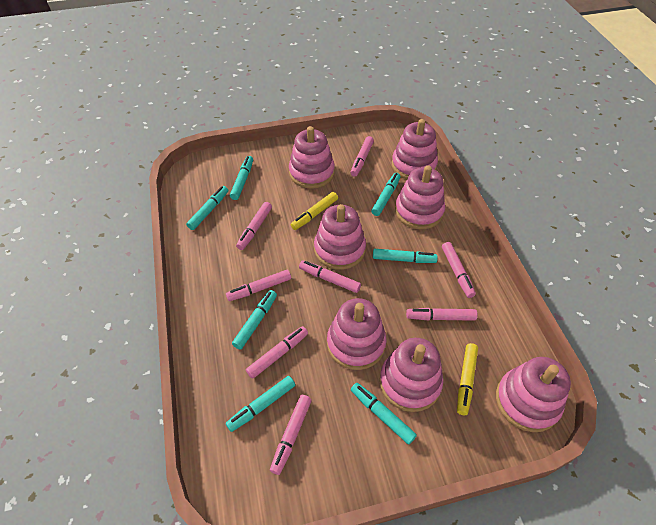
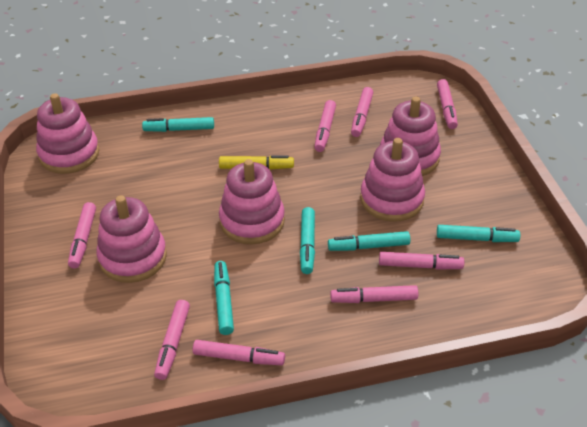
pink stacking toy: 7 -> 5
turquoise marker: 7 -> 5
yellow marker: 2 -> 1

